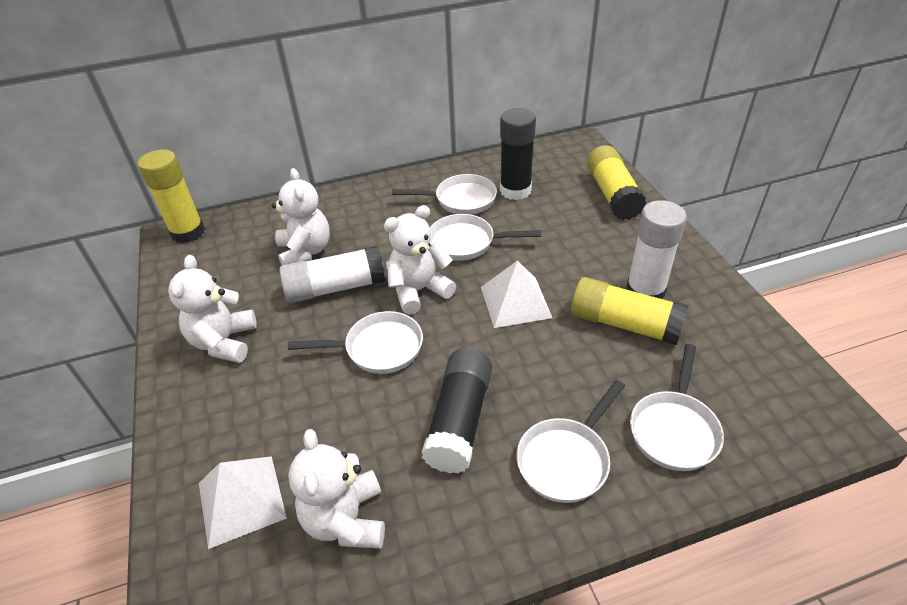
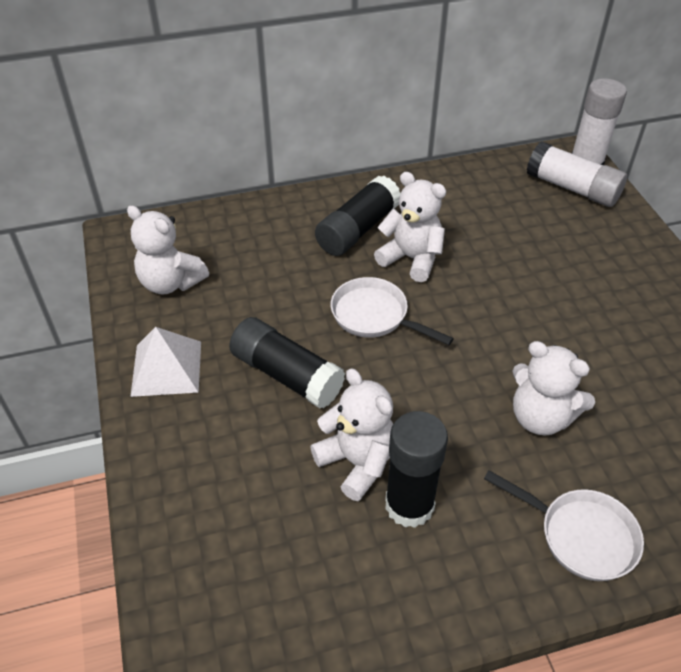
black glue stick: 2 -> 3
white pan: 5 -> 2
white pyramid: 2 -> 1
yellow glue stick: 3 -> 0

